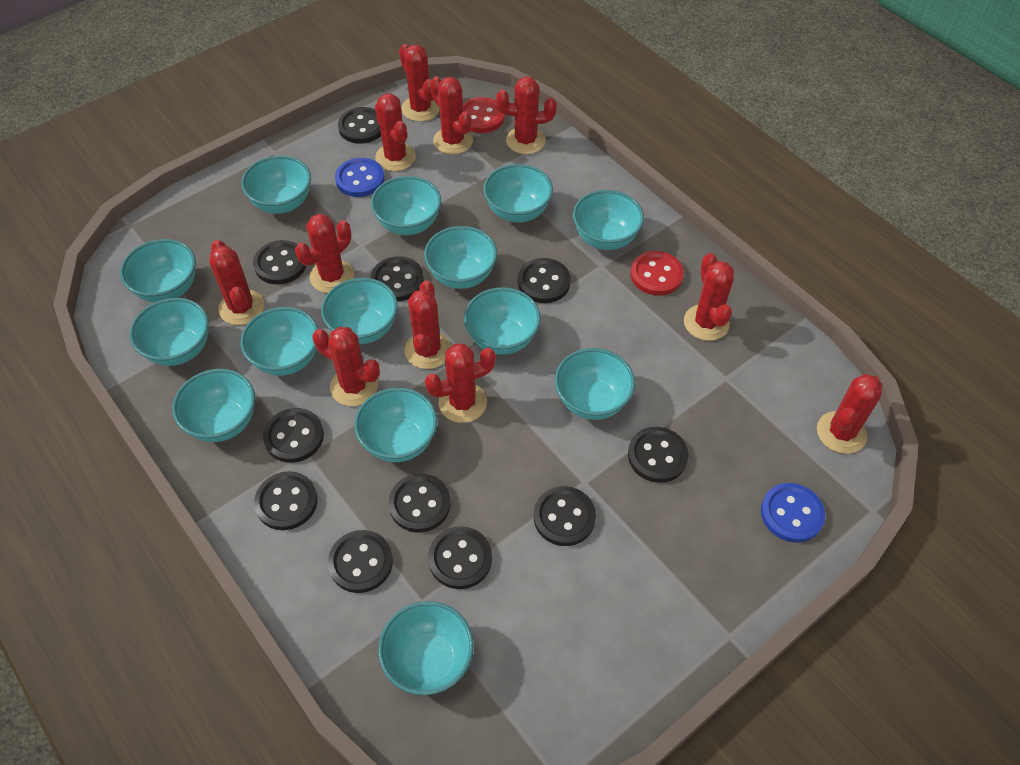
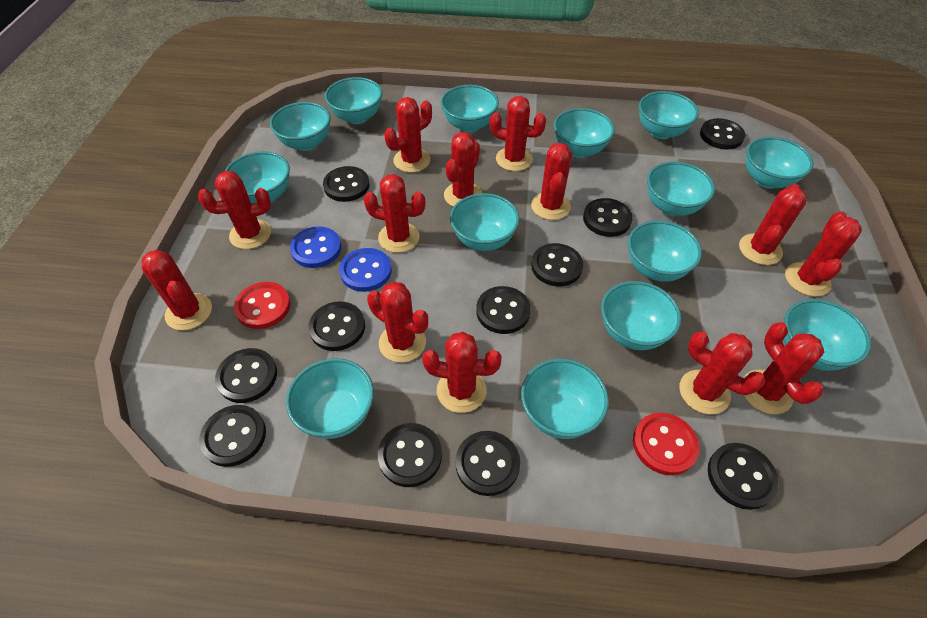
red cactus: 11 -> 13

